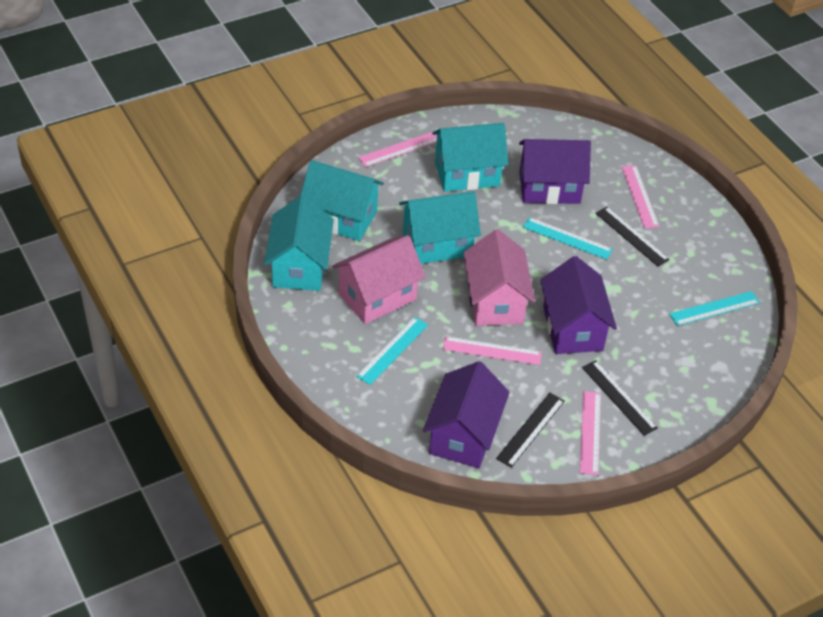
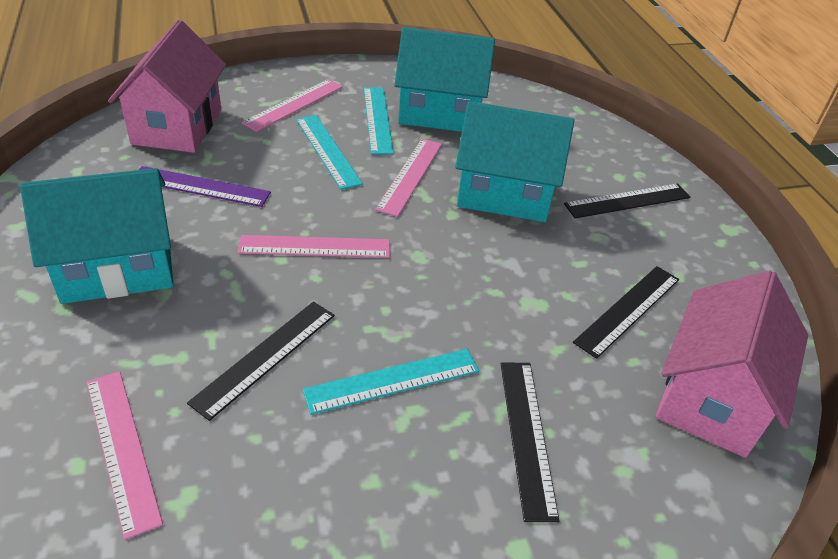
black ruler: 3 -> 4
purple house: 3 -> 0
purple ruler: 0 -> 1
turquoise house: 4 -> 3

